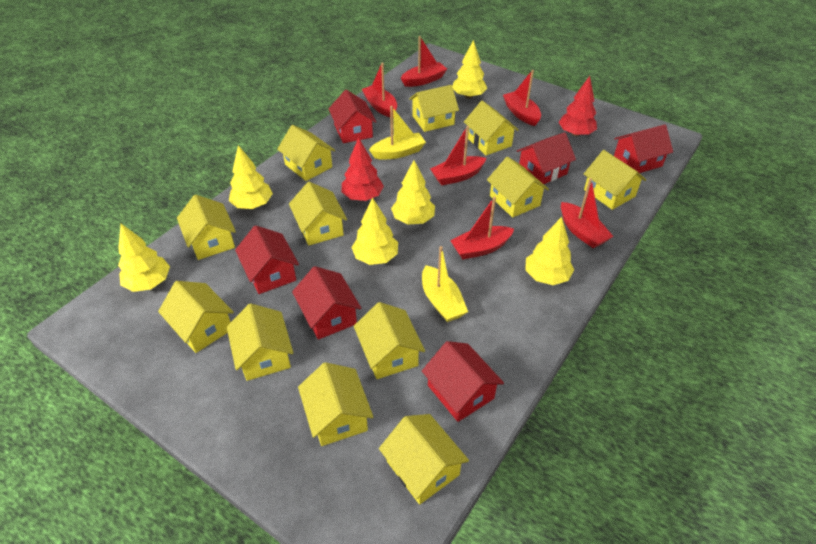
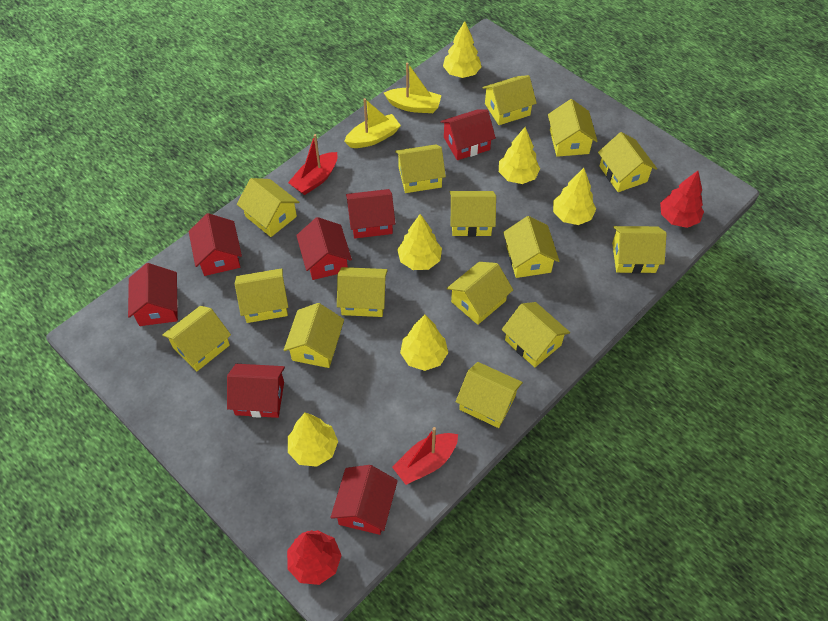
red boat: 6 -> 2
red house: 6 -> 7
yellow house: 12 -> 15

